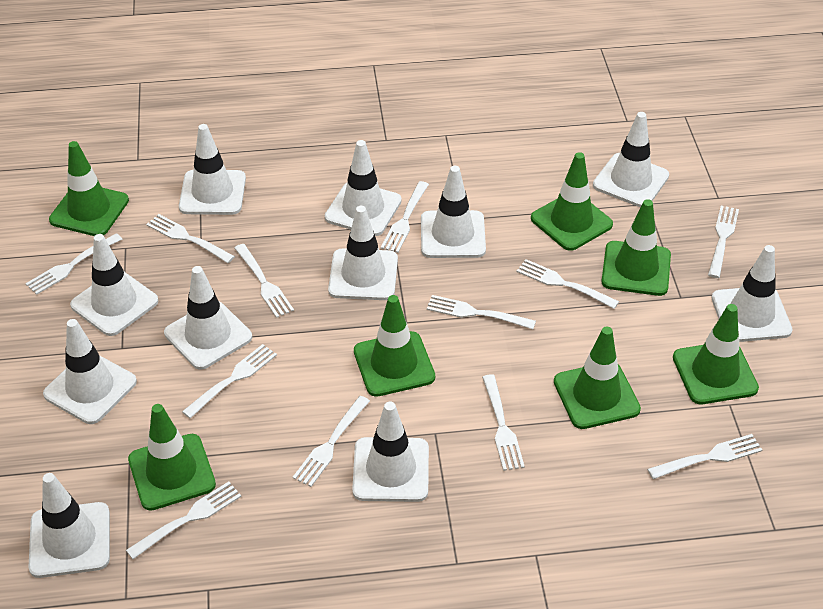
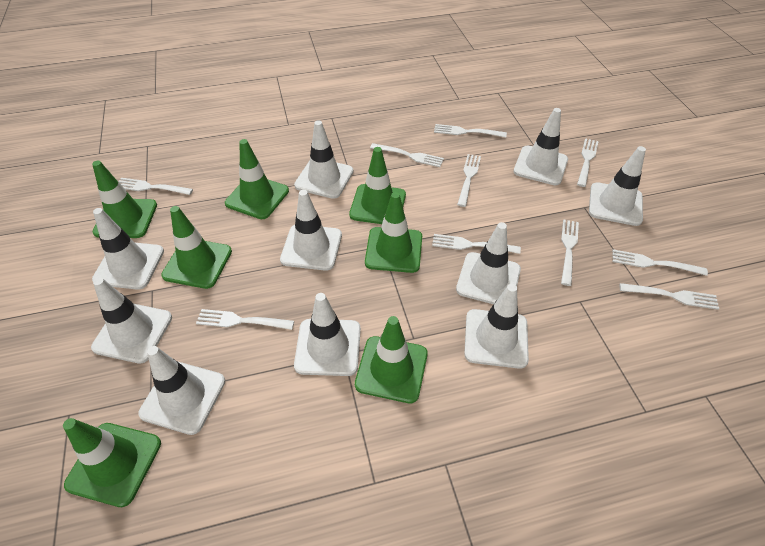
white fork: 12 -> 10
white traffic cone: 11 -> 10

